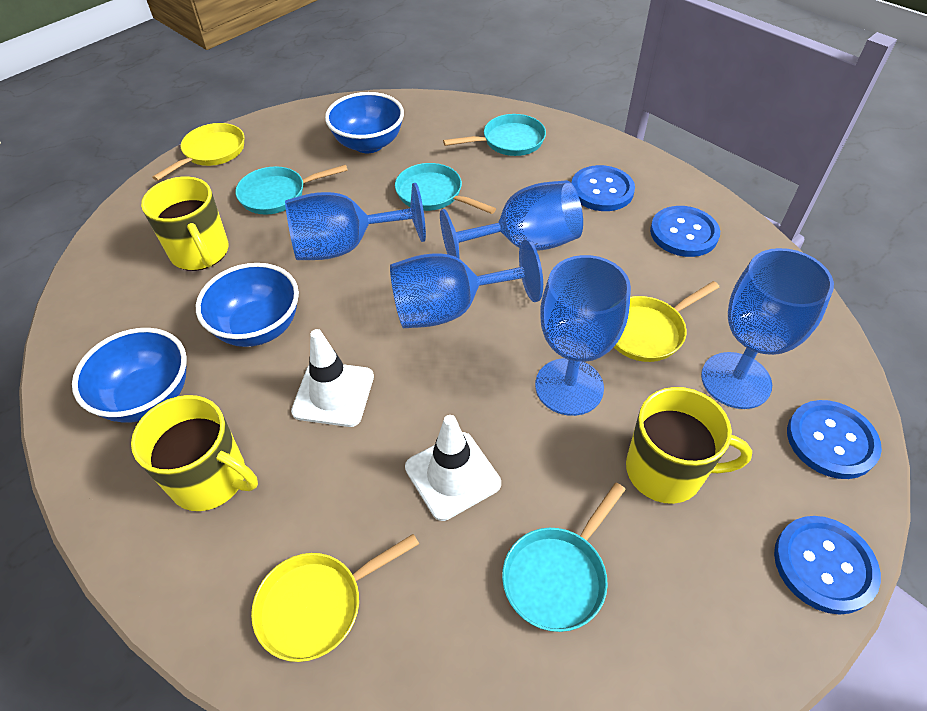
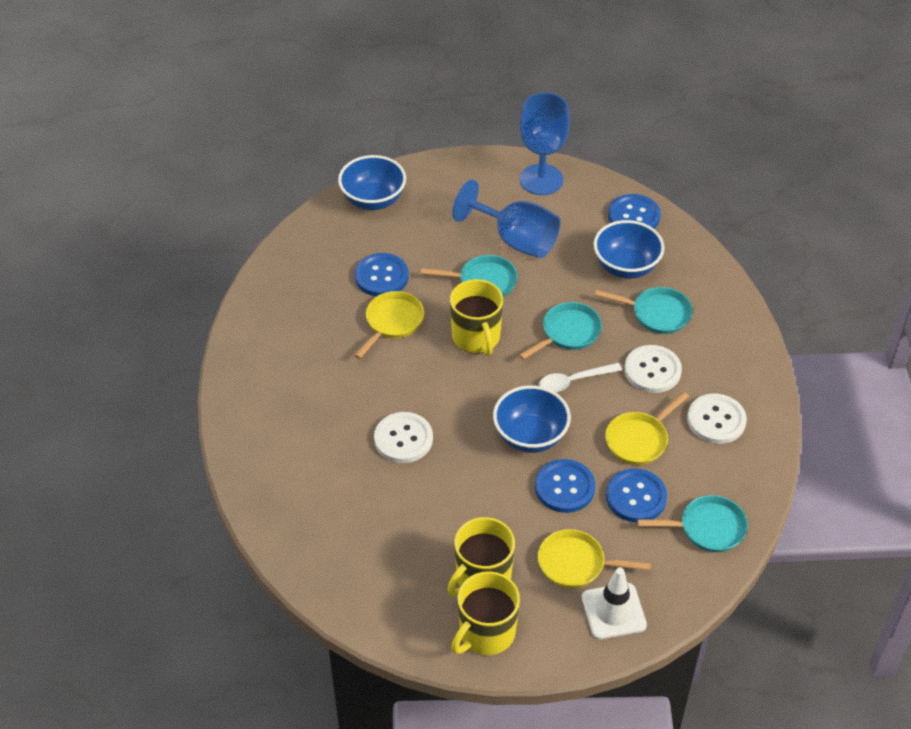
blue goblet: 5 -> 2
white button: 0 -> 3
white spoon: 0 -> 1
white traffic cone: 2 -> 1

